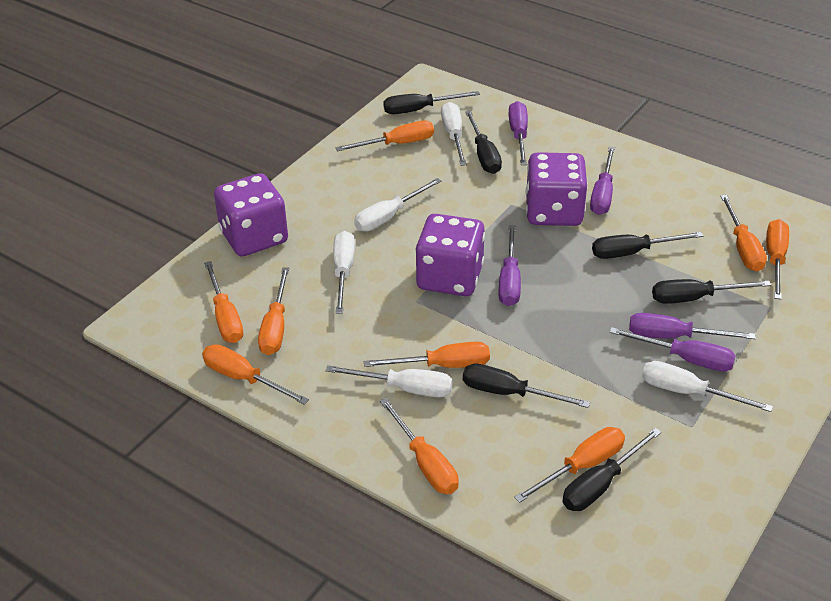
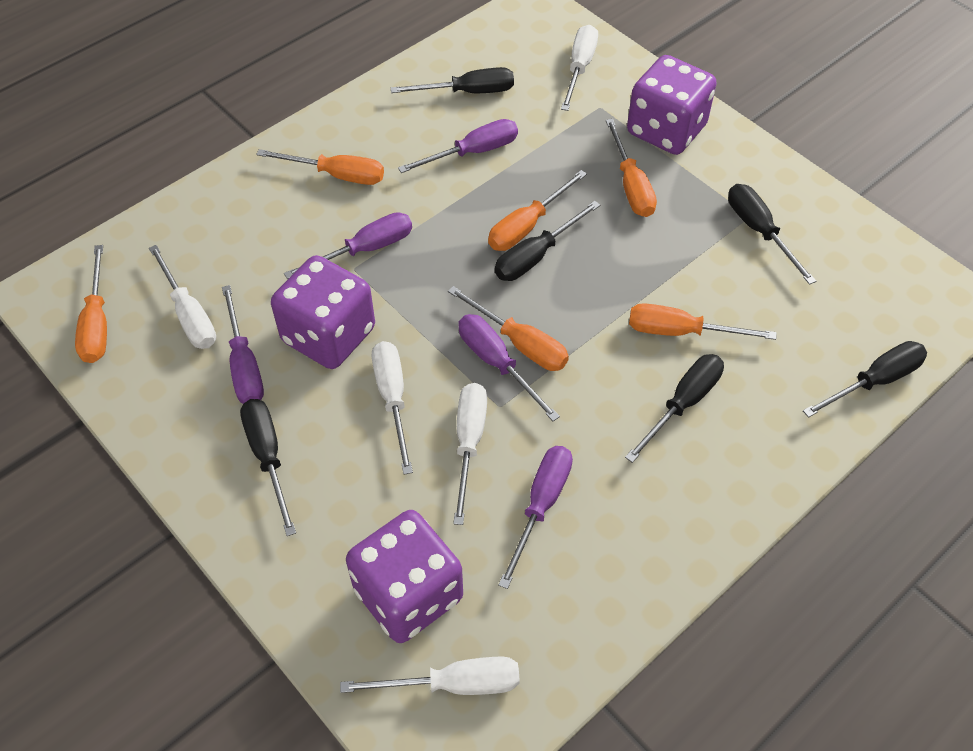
orange screwdriver: 9 -> 6

